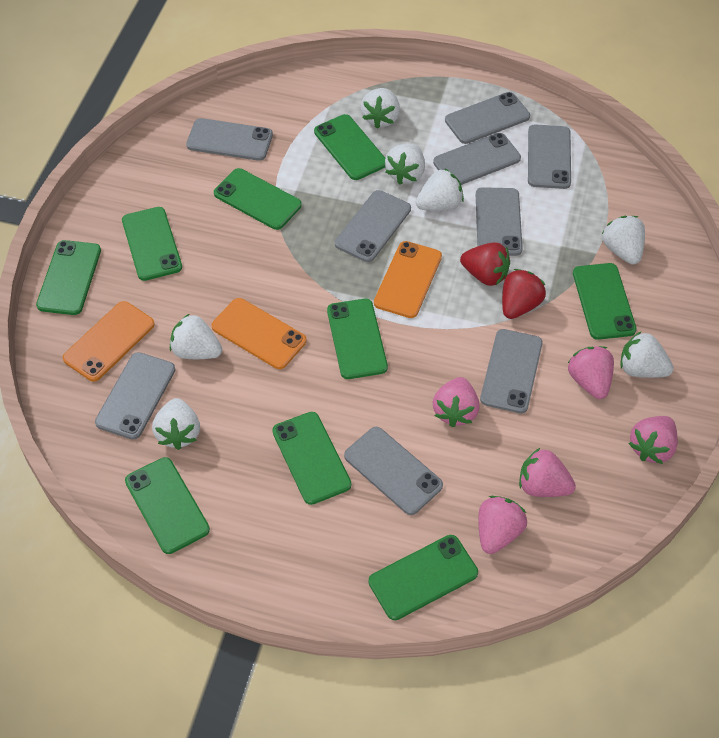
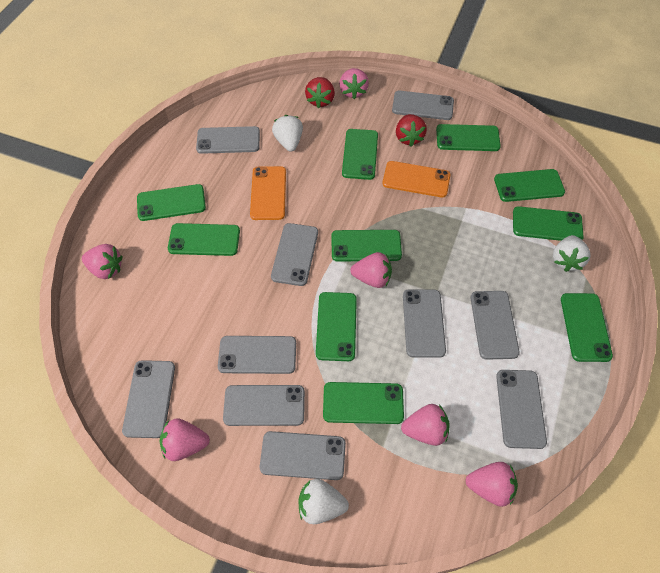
green phone: 9 -> 10
grey phone: 9 -> 10
orange phone: 3 -> 2
pink strawberry: 5 -> 6
white strawberry: 7 -> 3

